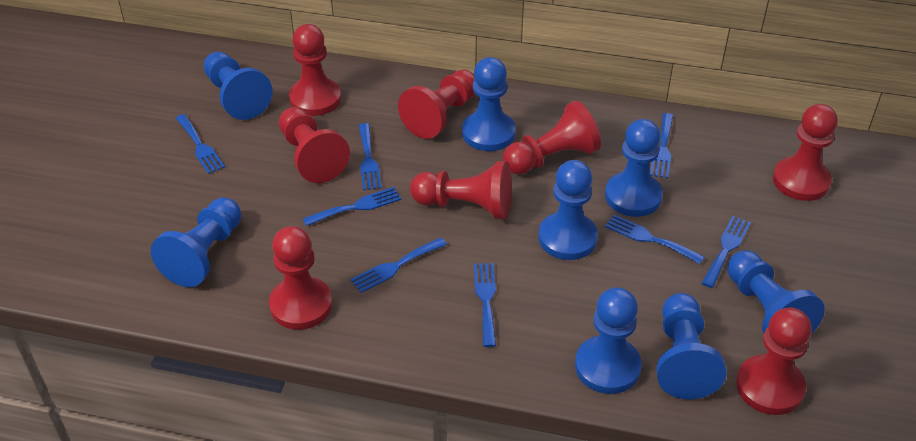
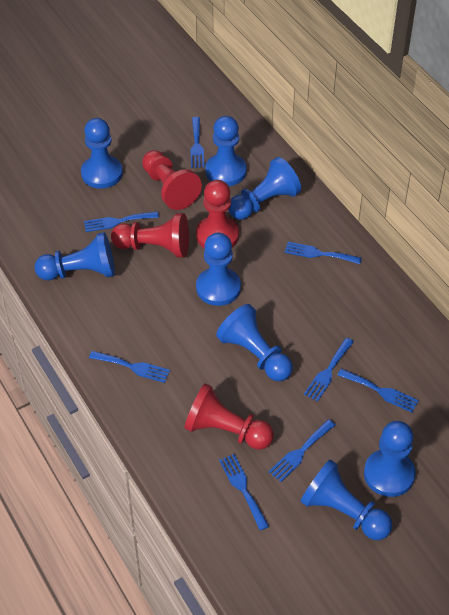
red pawn: 8 -> 4

